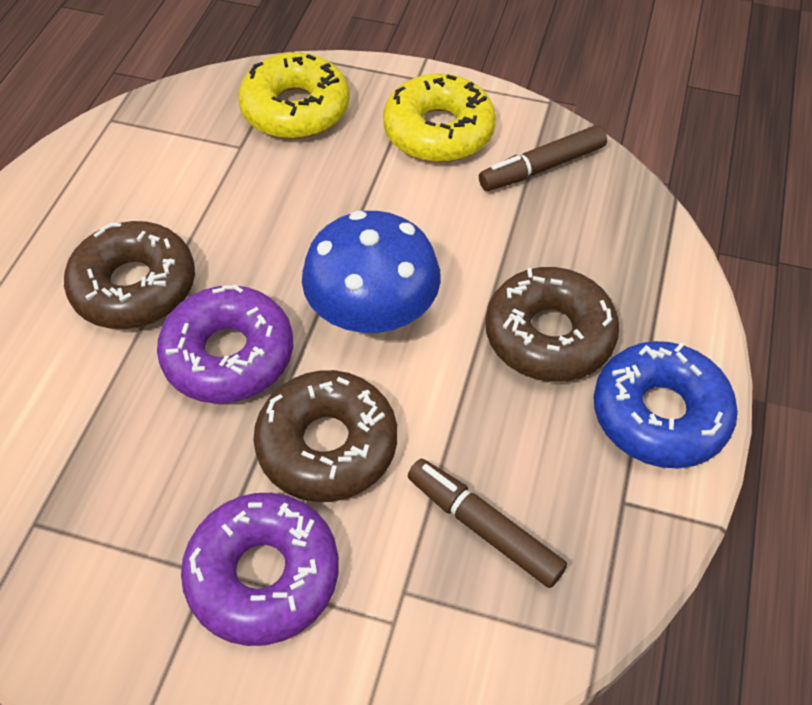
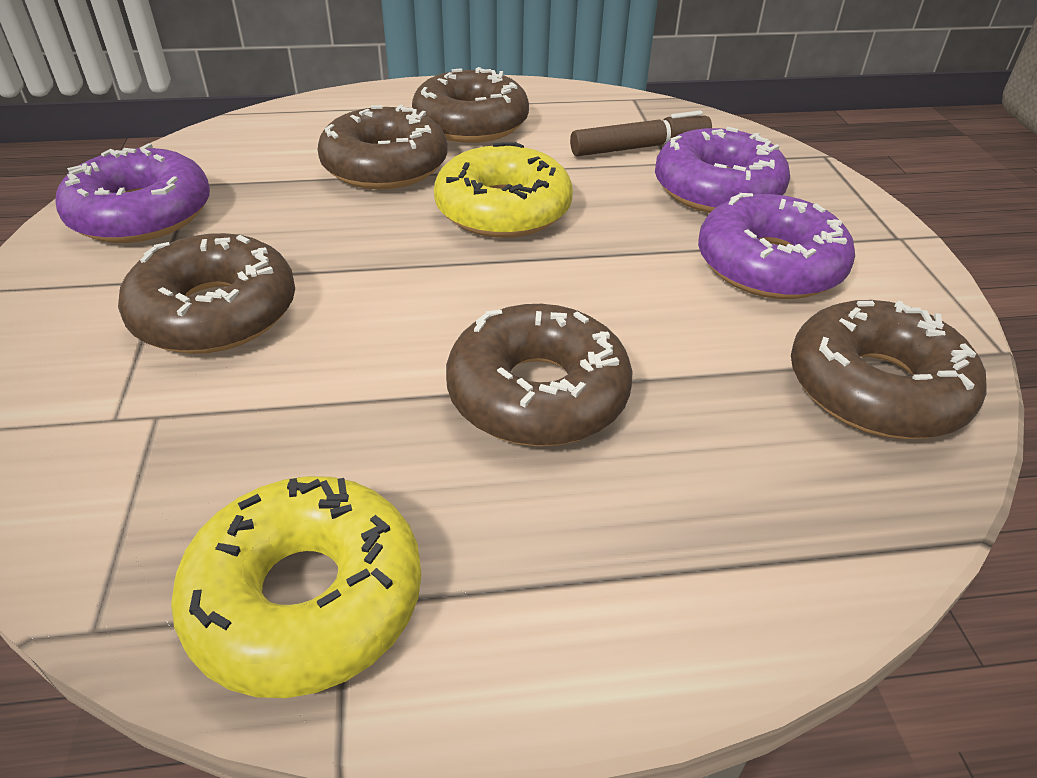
blue donut: 1 -> 0
blue mushroom: 1 -> 0
brown donut: 3 -> 5
brown marker: 2 -> 1
purple donut: 2 -> 3

